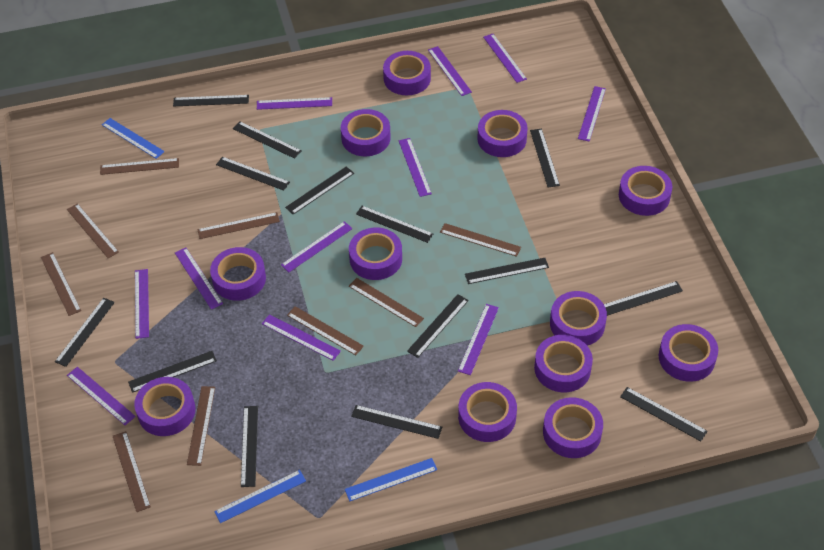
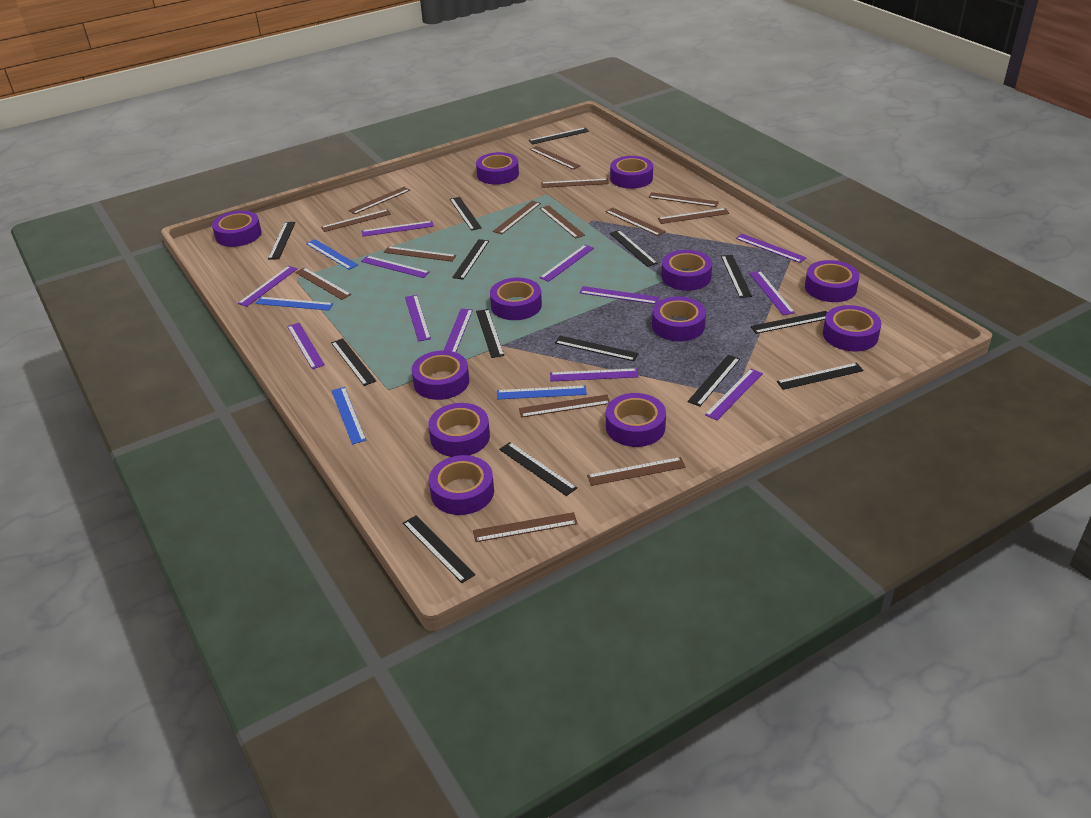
blue ruler: 3 -> 4
brown ruler: 9 -> 14
purple ruler: 11 -> 12

